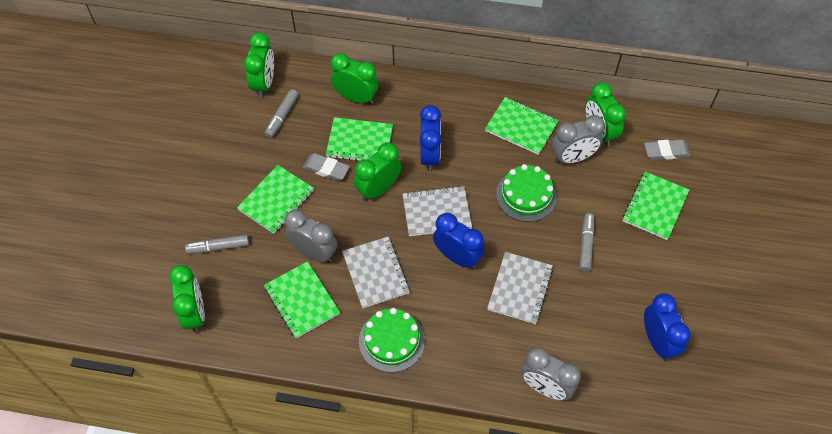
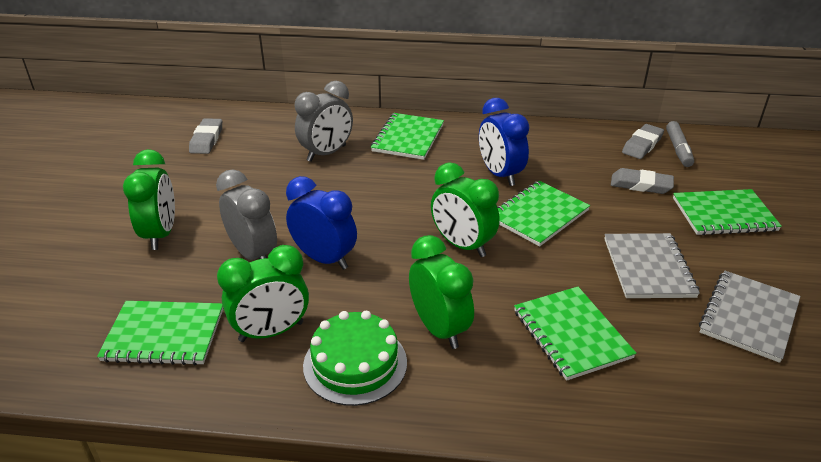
blue clock: 3 -> 2
green cake: 2 -> 1
green clock: 5 -> 4
grey clock: 3 -> 2
grey eraser: 2 -> 3
grey marker: 3 -> 1
grey notebook: 3 -> 2

